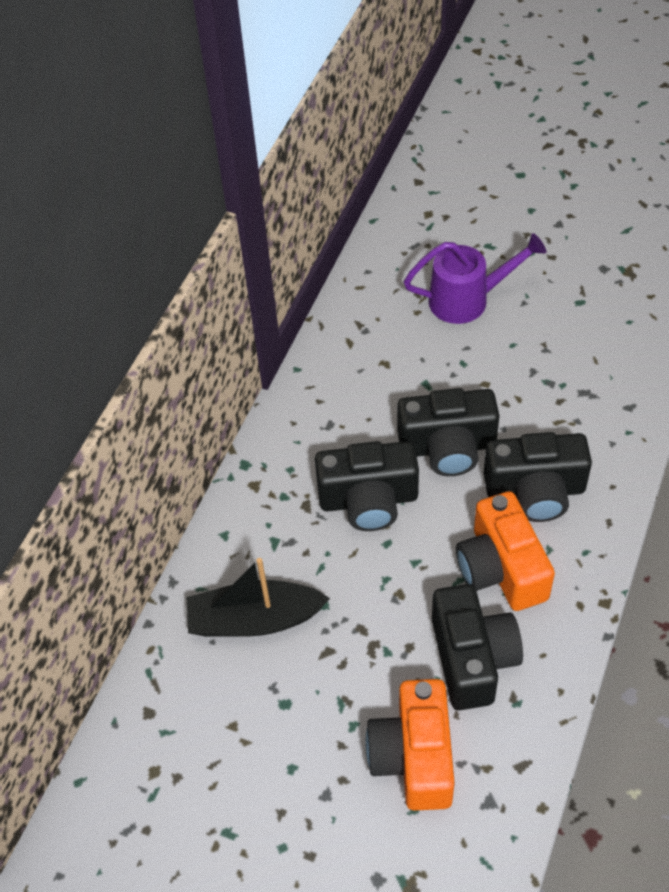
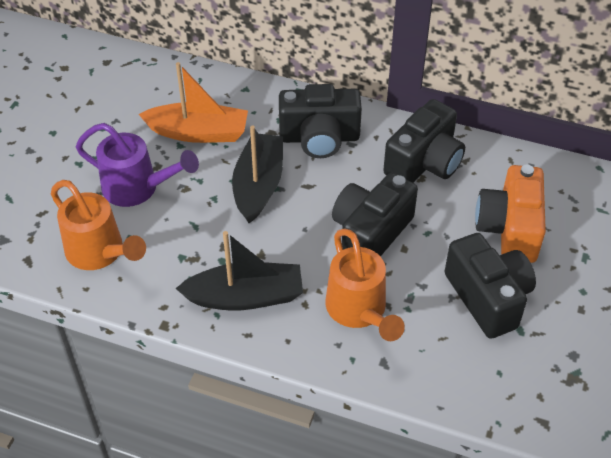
black boat: 1 -> 2
orange boat: 0 -> 1
orange camera: 2 -> 1
orange watering can: 0 -> 2

